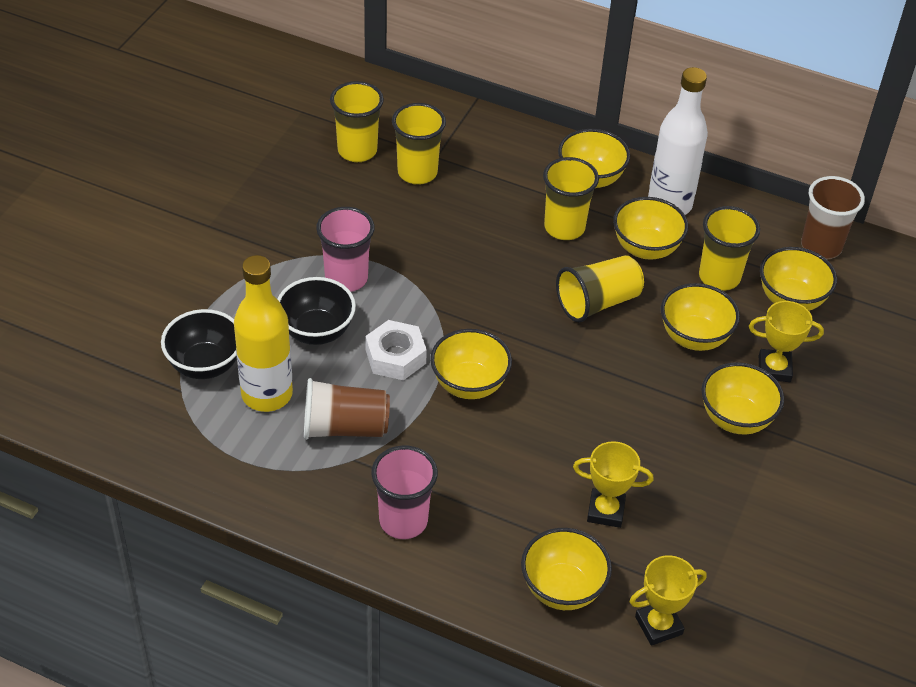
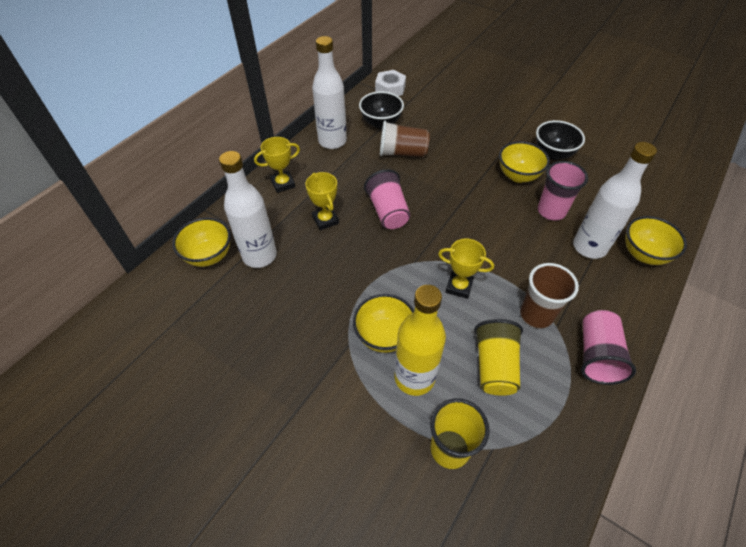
pink cup: 2 -> 3
white bottle: 1 -> 3
yellow bowl: 7 -> 4
yellow cup: 5 -> 2

